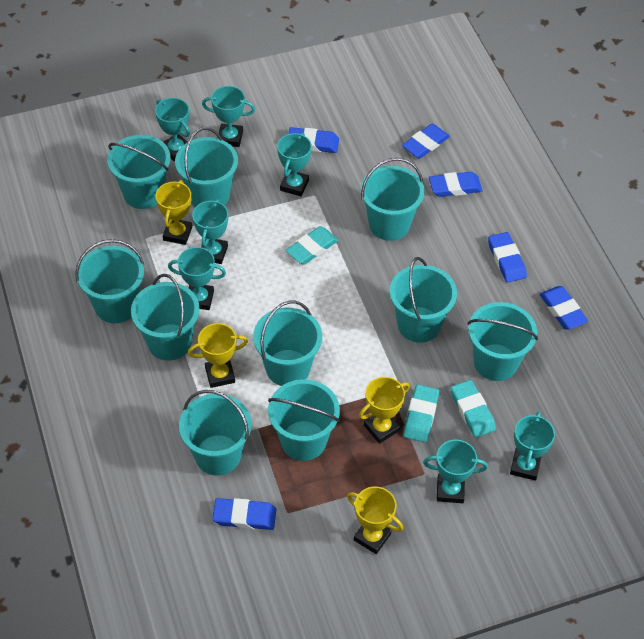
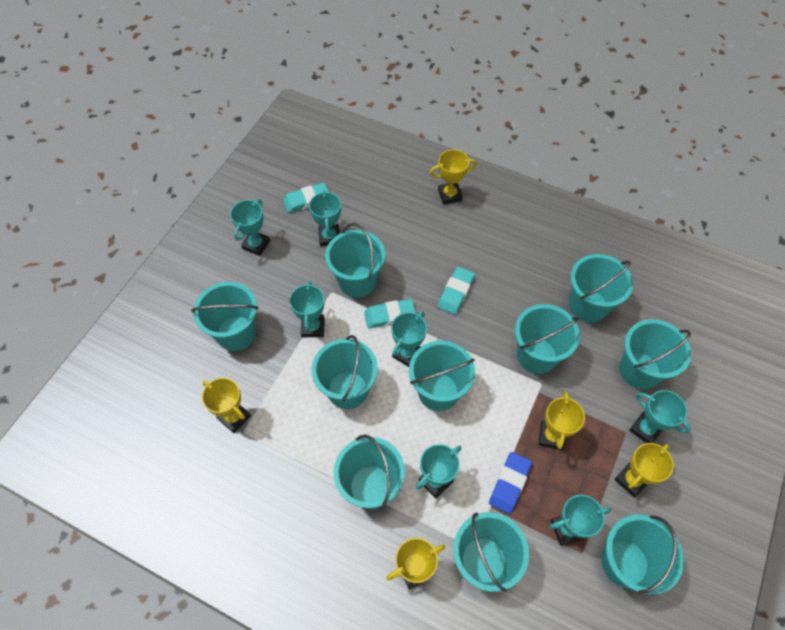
blue eraser: 6 -> 1
yellow trophy: 4 -> 5

